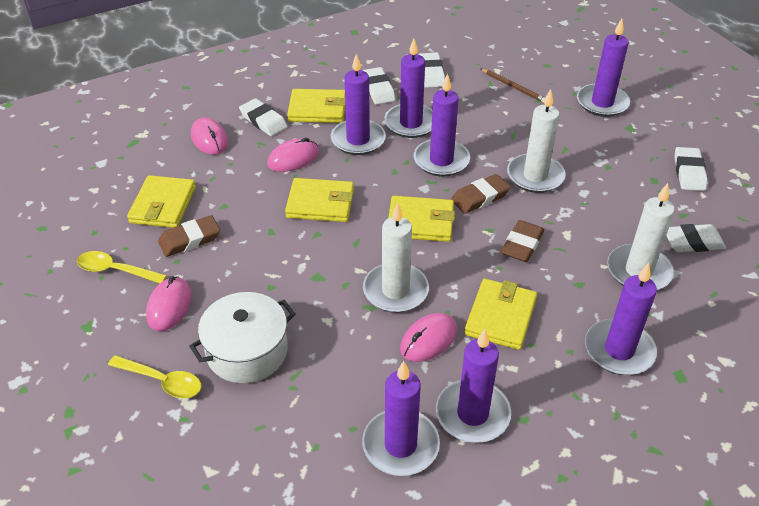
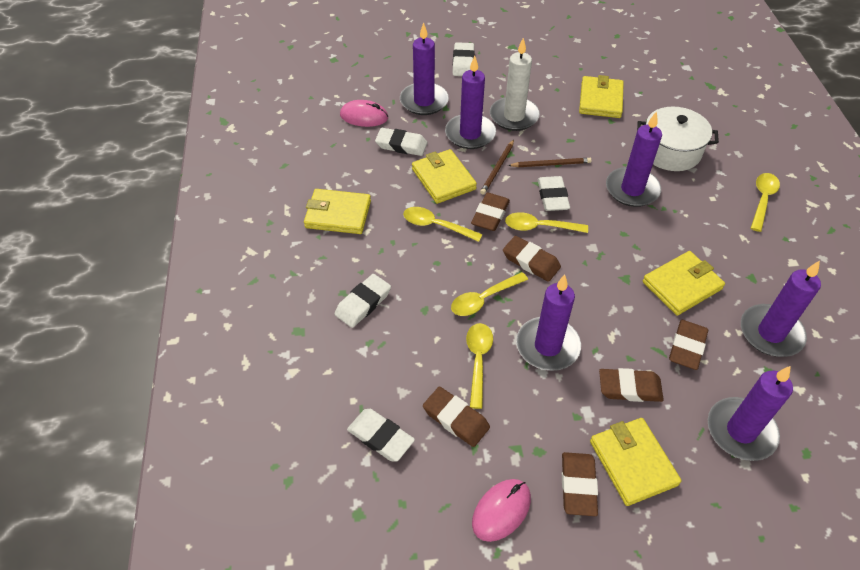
brown eraser: 3 -> 6
brown pencil: 1 -> 2
pink mouse: 4 -> 2
purple candle: 7 -> 6
white candle: 3 -> 1
yellow spoon: 2 -> 5

